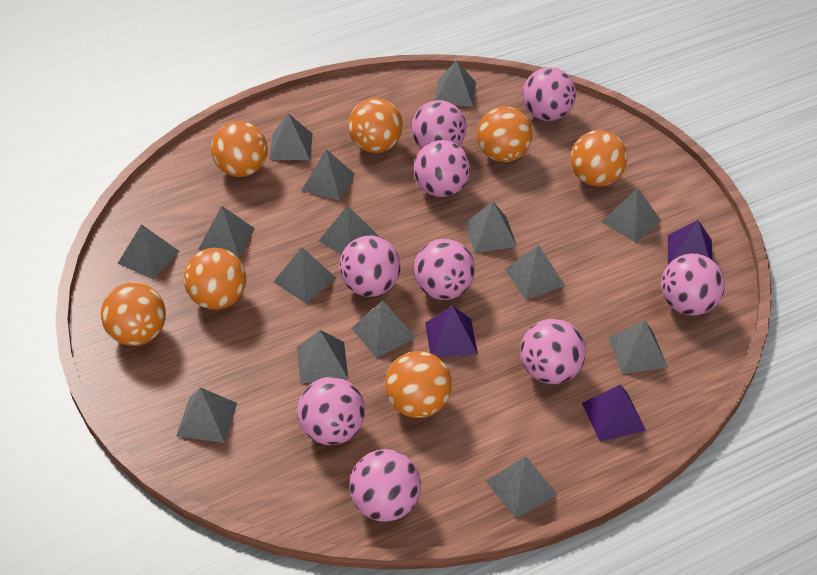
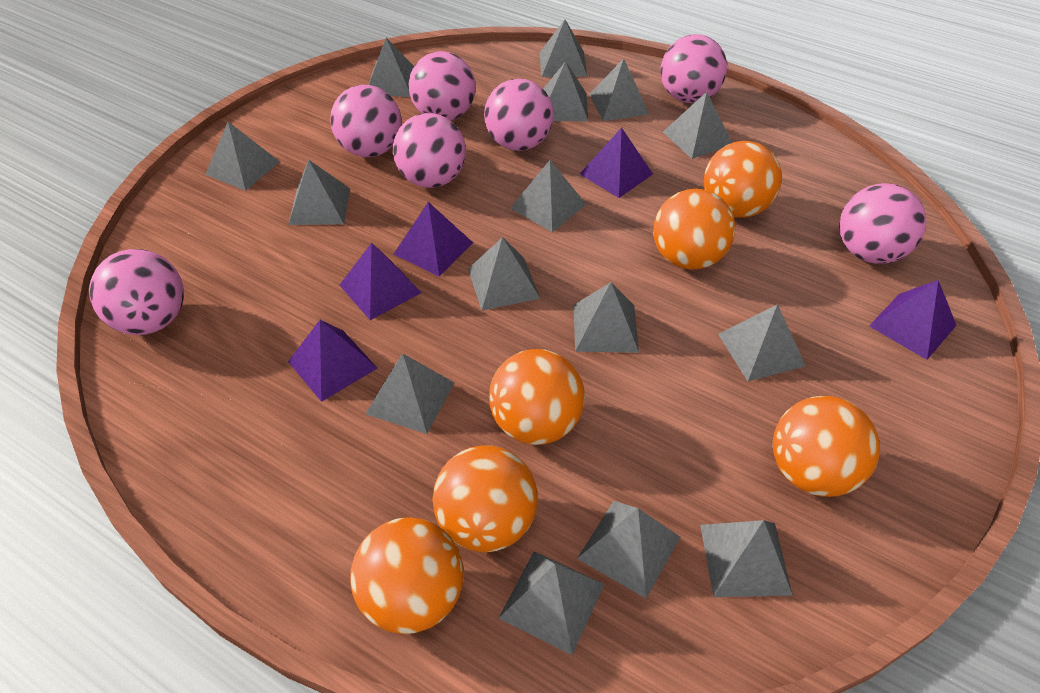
orange ball: 7 -> 6
pink ball: 9 -> 7
purple pyramid: 3 -> 5

